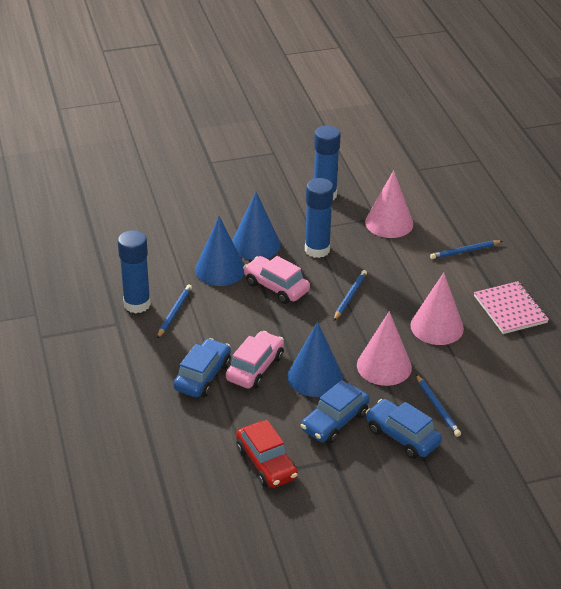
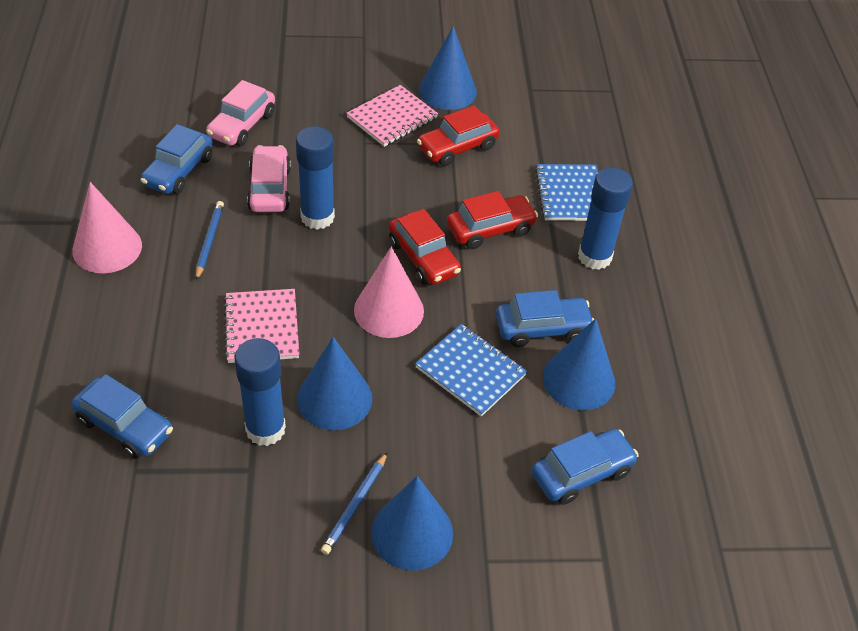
blue car: 3 -> 4
blue cone: 3 -> 4
blue notebook: 0 -> 2
blue pencil: 4 -> 2
pink cone: 3 -> 2
pink notebook: 1 -> 2
red car: 1 -> 3

